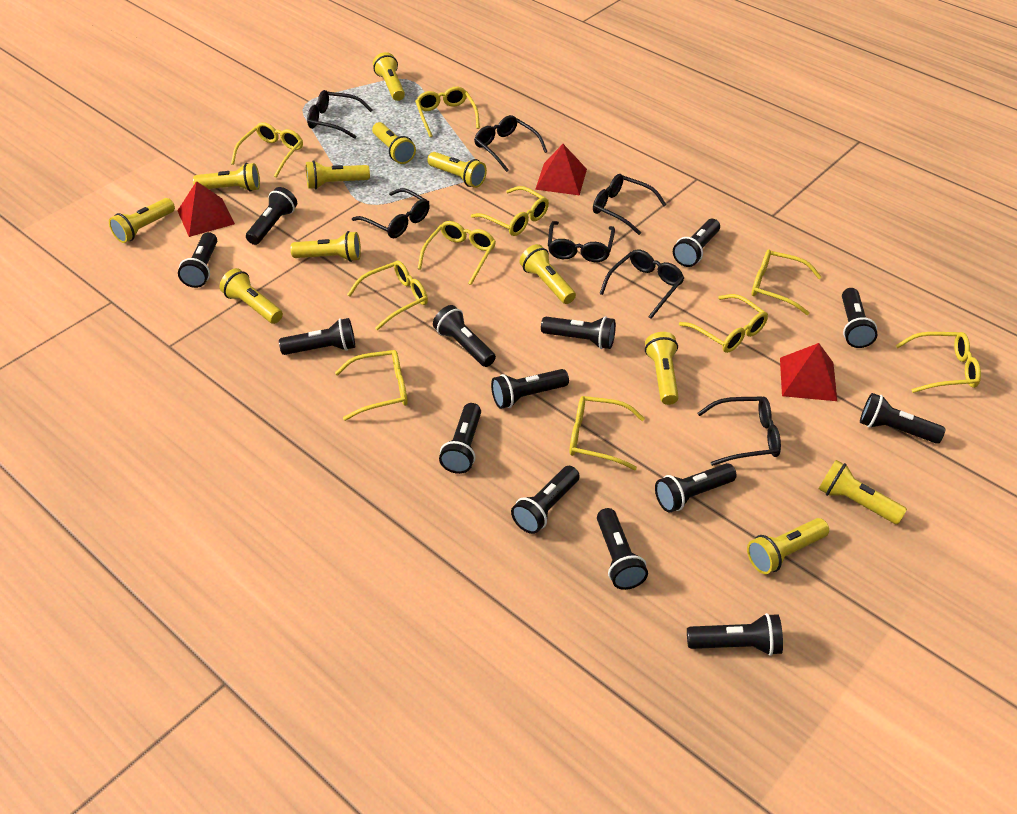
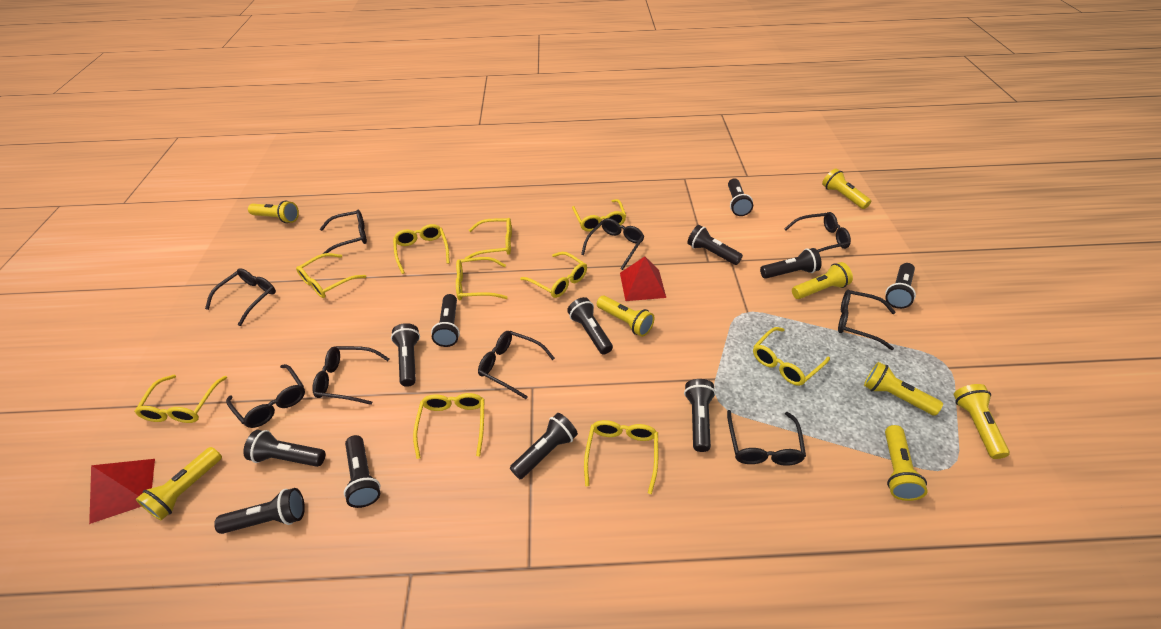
black flashlight: 14 -> 12
black glasses: 7 -> 9
red pyramid: 3 -> 2
yellow flashlight: 12 -> 8

